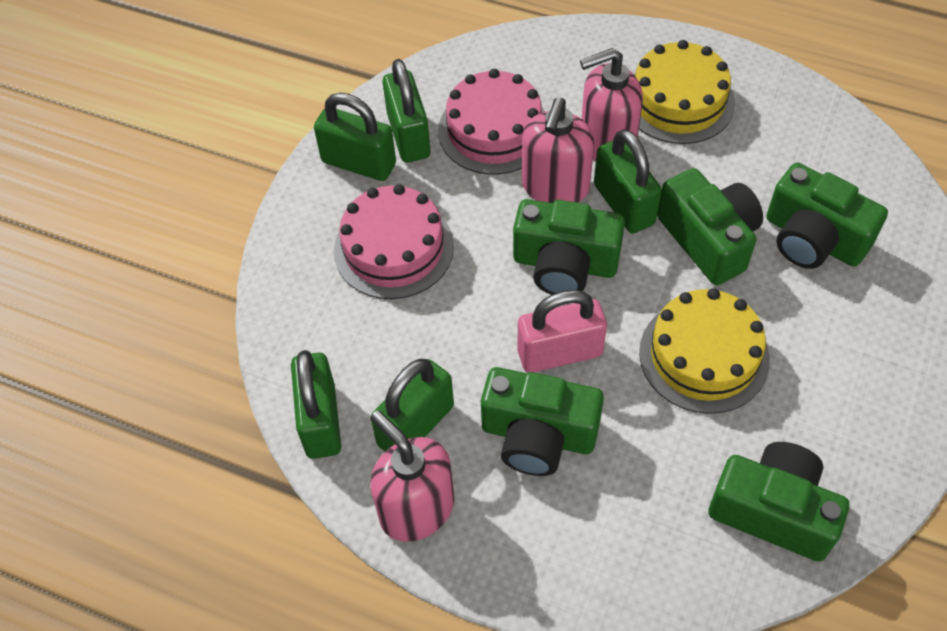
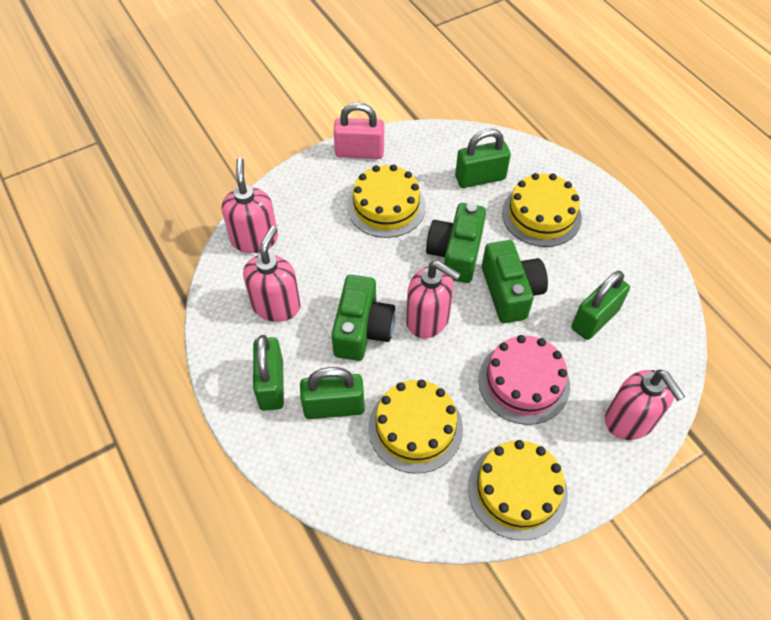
green camera: 5 -> 3
green padlock: 5 -> 4
pink cake: 2 -> 1
pink soap dispenser: 3 -> 4
yellow cake: 2 -> 4

